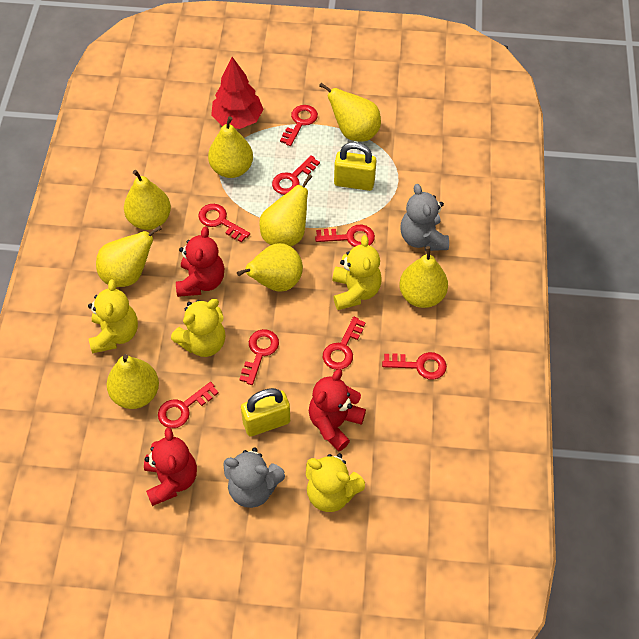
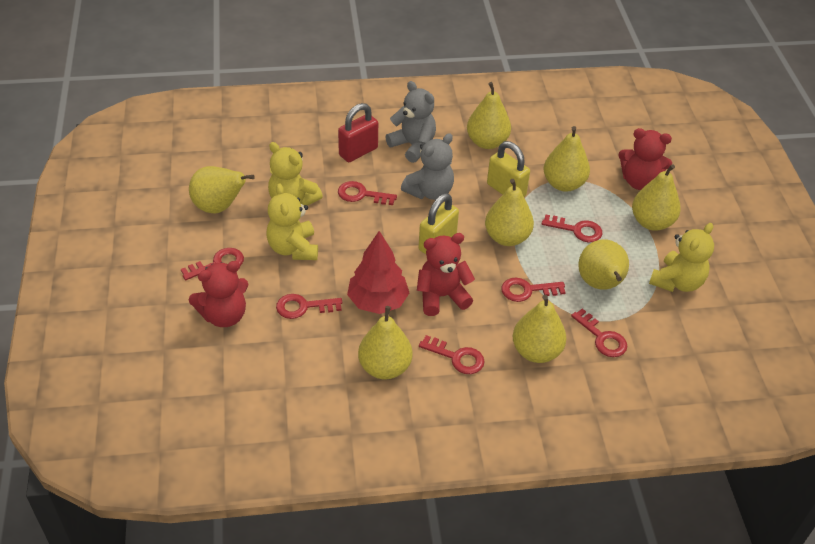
red key: 8 -> 7
red padlock: 0 -> 1
yellow teddy bear: 4 -> 3

